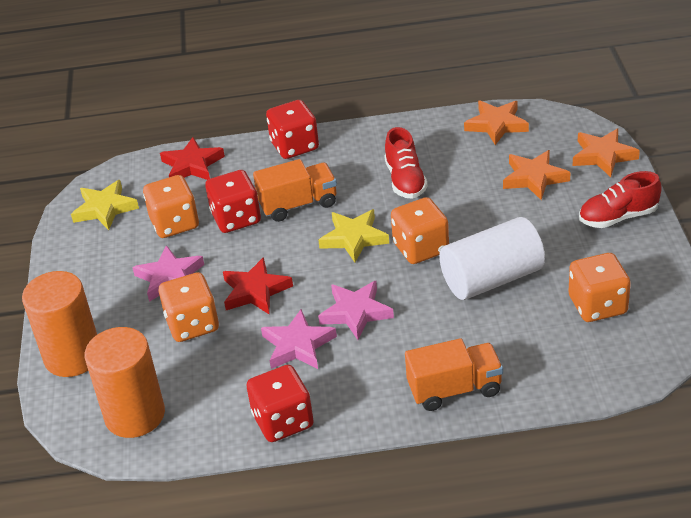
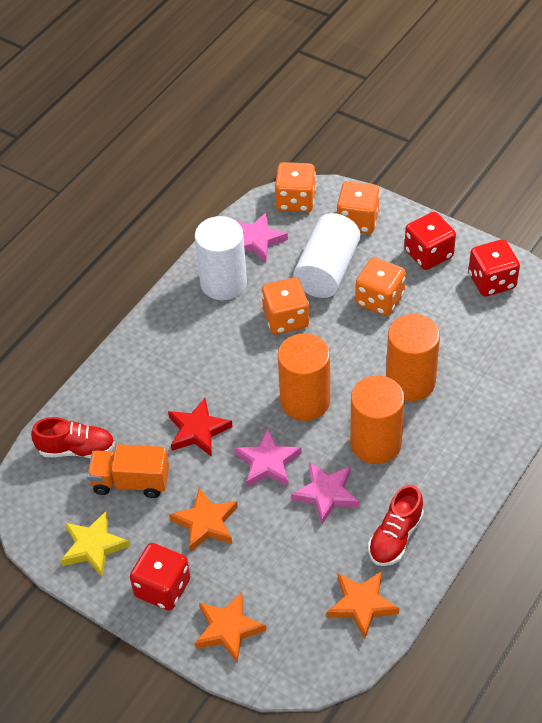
orange cylinder: 2 -> 3
orange truck: 2 -> 1
red star: 2 -> 1
white cylinder: 1 -> 2
yellow star: 2 -> 1

